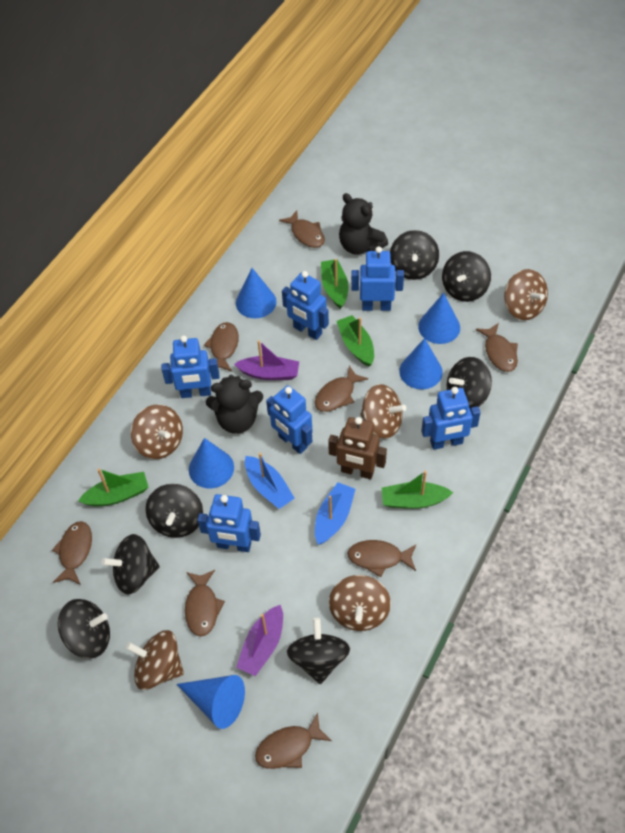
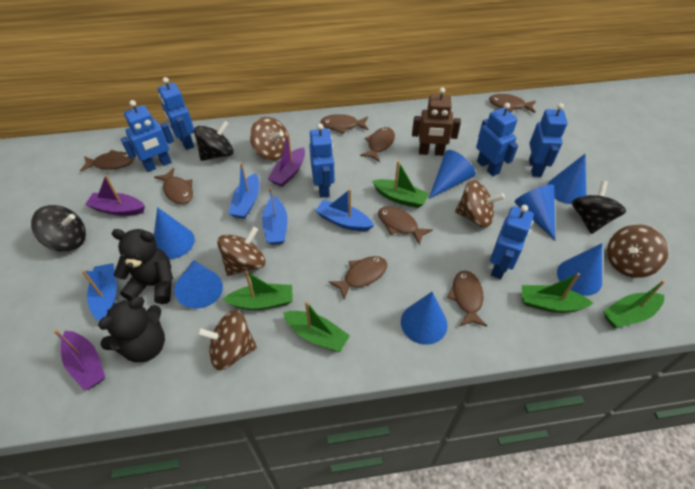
black spinning top: 7 -> 3
blue boat: 2 -> 4
blue cone: 5 -> 7
green boat: 4 -> 5
purple boat: 2 -> 3

